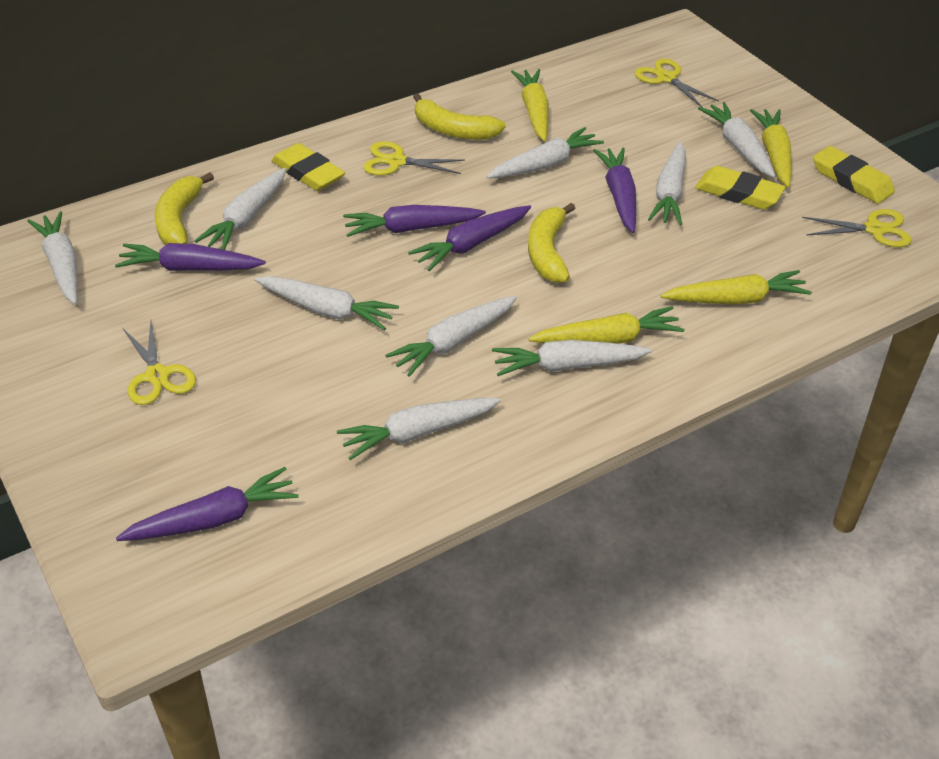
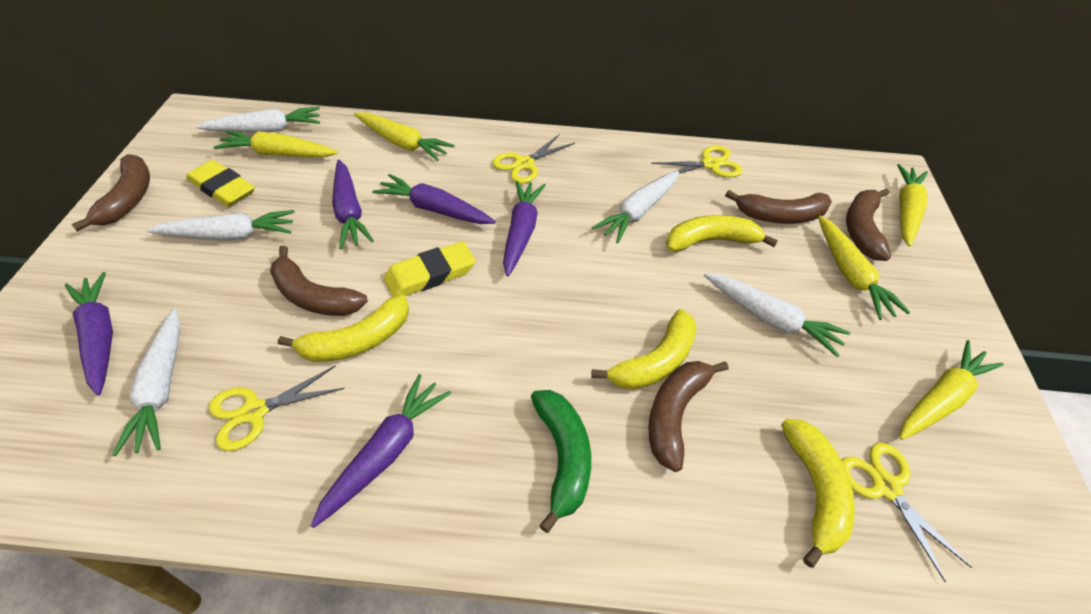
brown banana: 0 -> 5
green banana: 0 -> 1
white carrot: 9 -> 5
yellow banana: 3 -> 4
yellow carrot: 4 -> 5
yellow eraser: 3 -> 2

